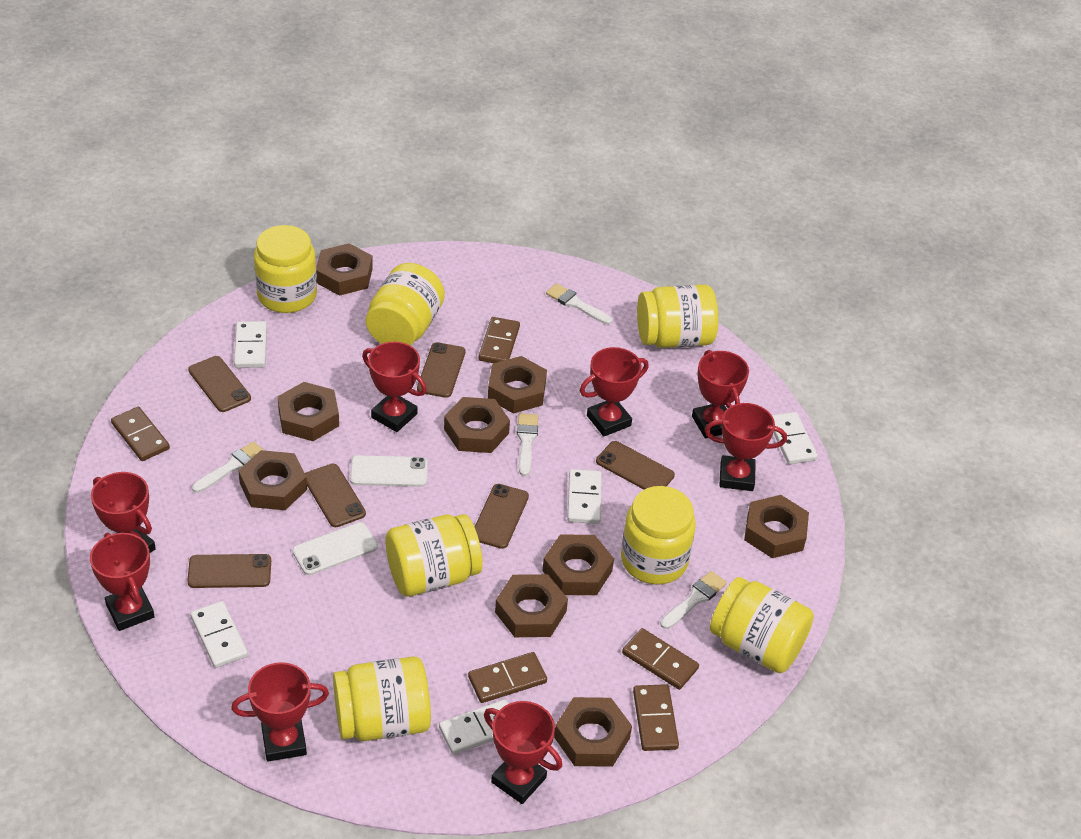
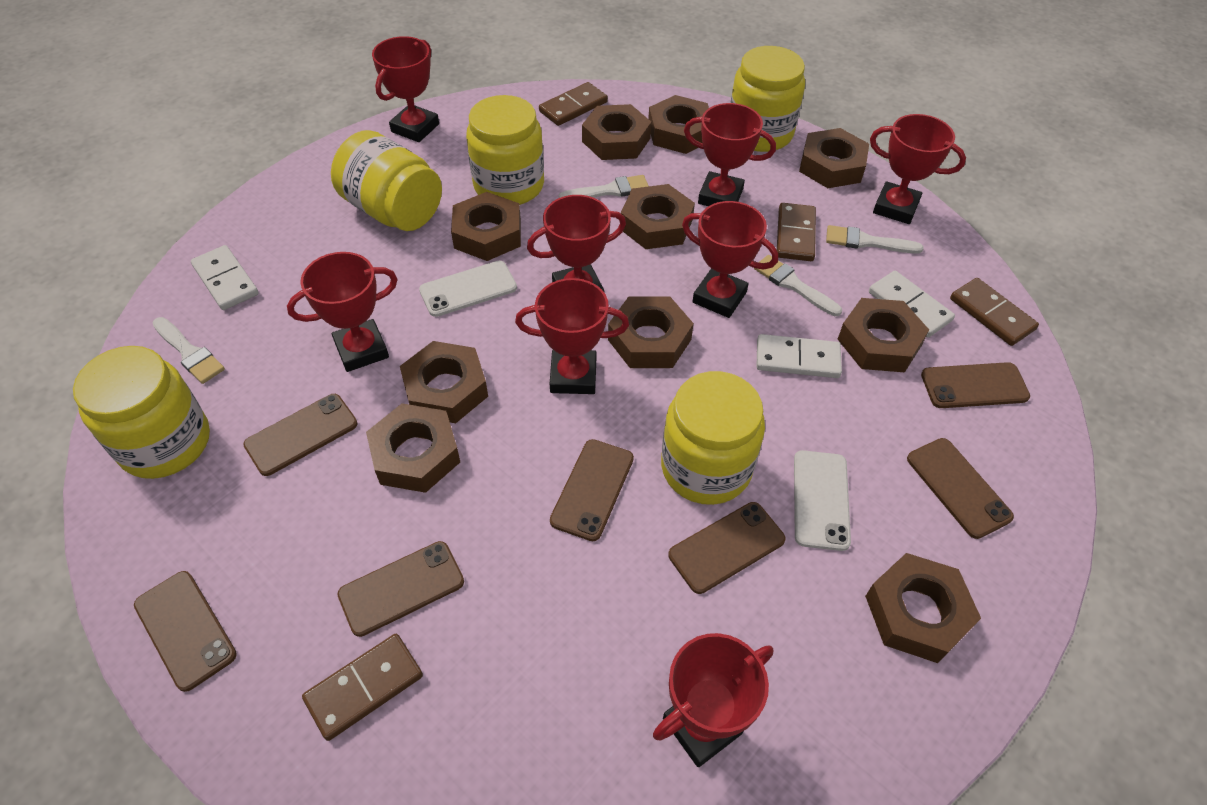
brown domino: 5 -> 4
brown nut: 9 -> 10
brown phone: 6 -> 7
white domino: 5 -> 3
yellow jar: 7 -> 5

